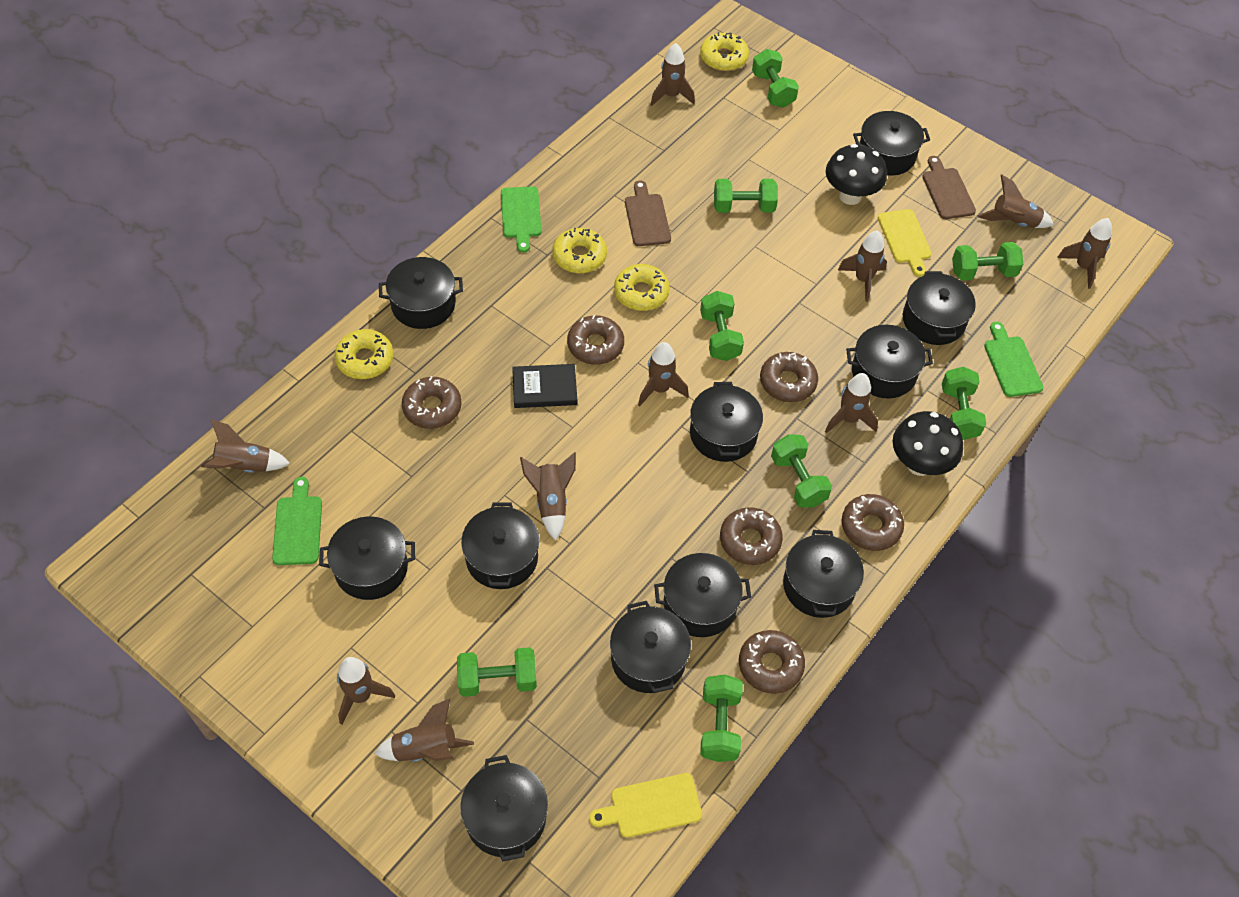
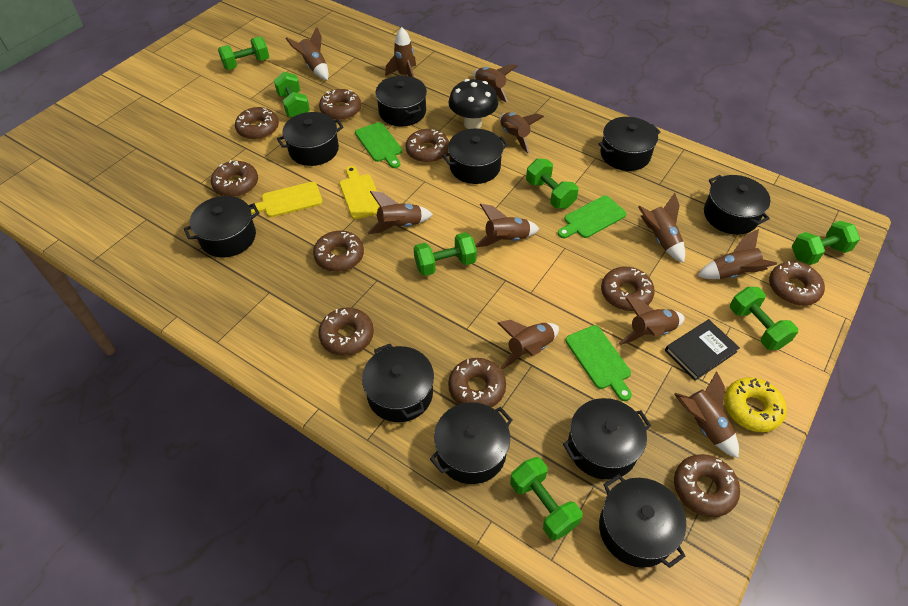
black mushroom: 2 -> 1
black pot: 11 -> 10
brown cutting board: 2 -> 0
brown donut: 6 -> 10
brown rocket: 10 -> 11
green dumbbell: 8 -> 7
yellow donut: 4 -> 1

